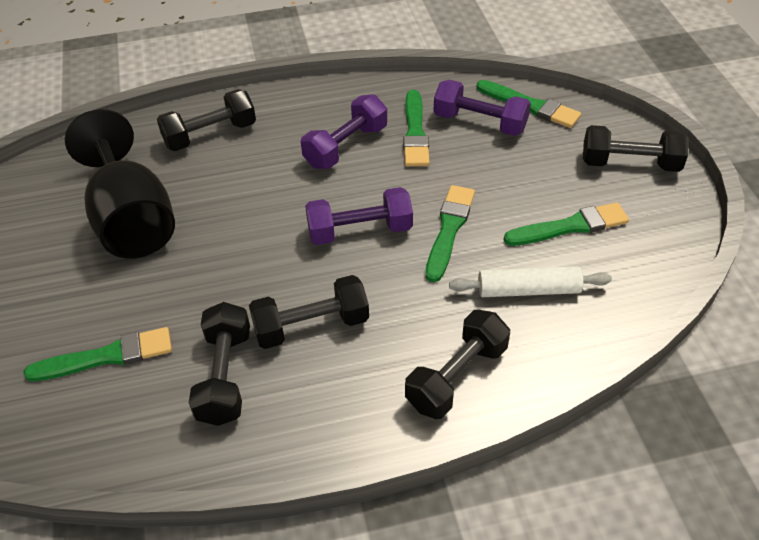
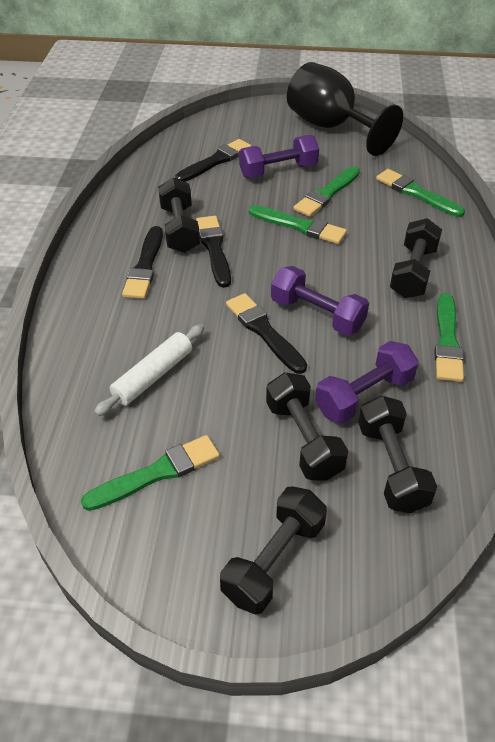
black brush: 0 -> 4

